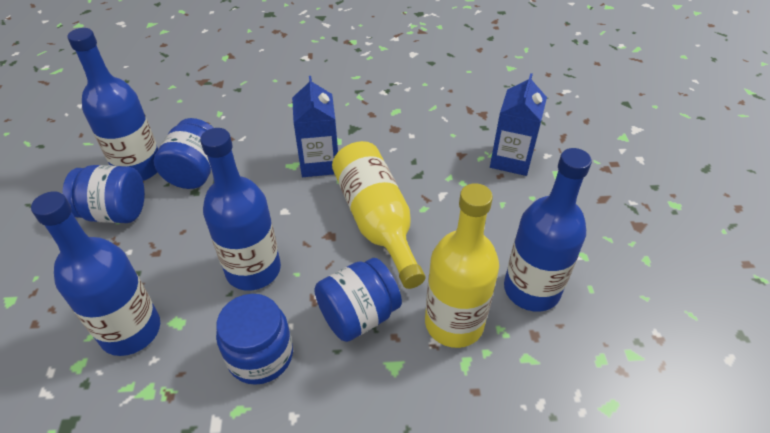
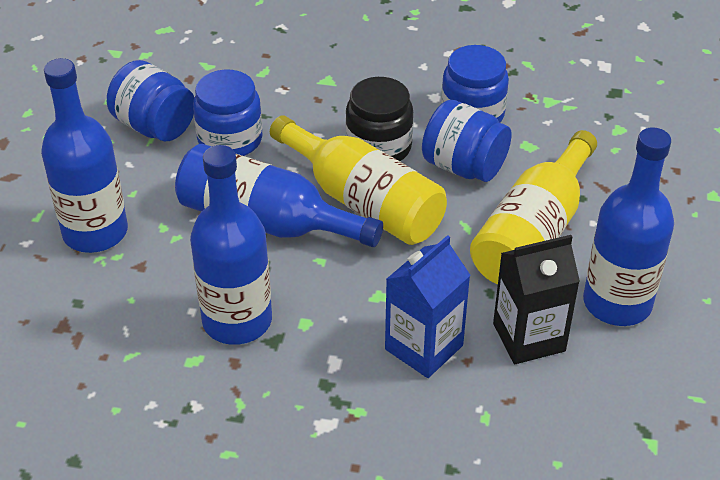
black carton: 0 -> 1
black jar: 0 -> 1
blue carton: 2 -> 1

